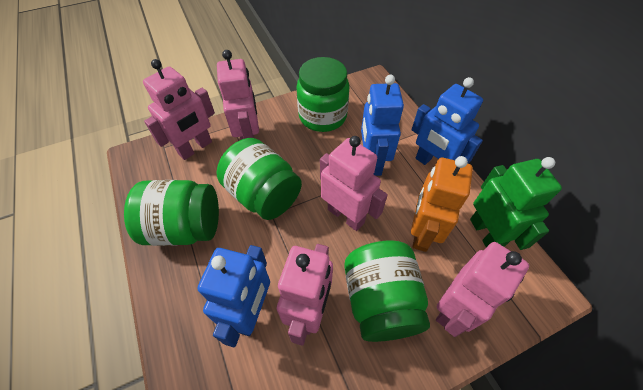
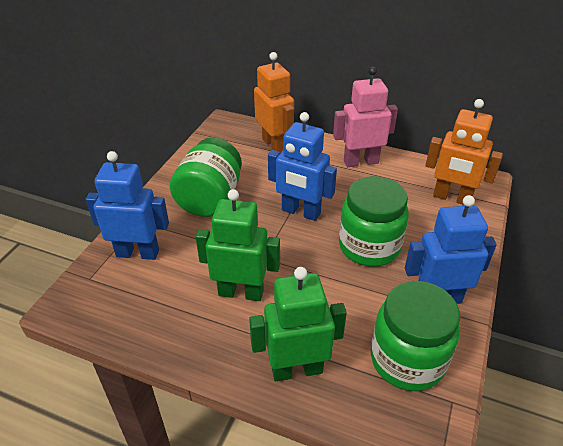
green jar: 4 -> 3
green robot: 1 -> 2
orange robot: 1 -> 2
pink robot: 5 -> 1

